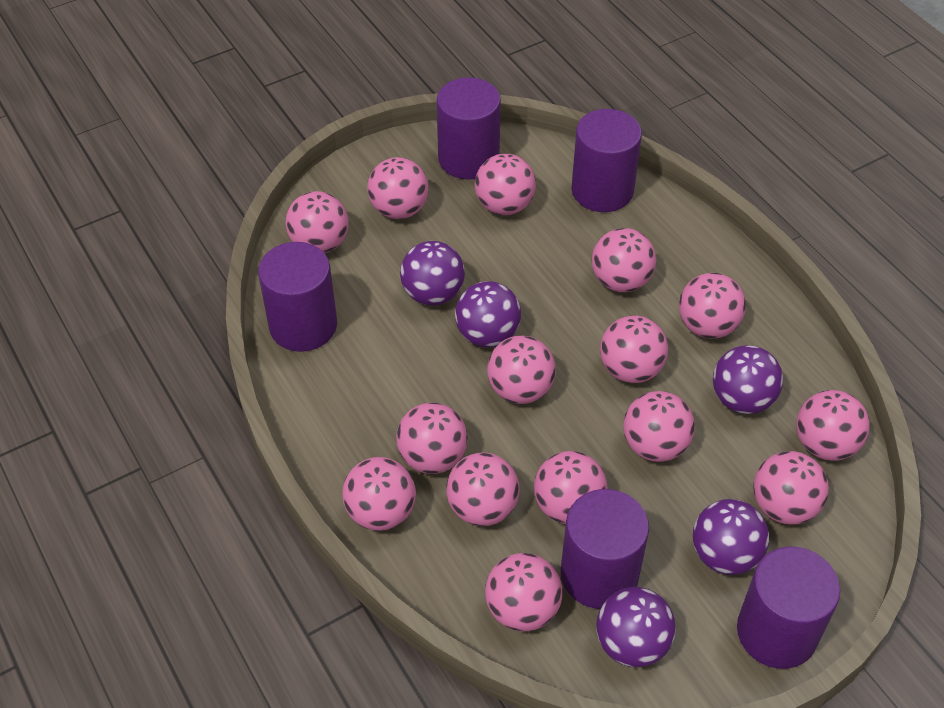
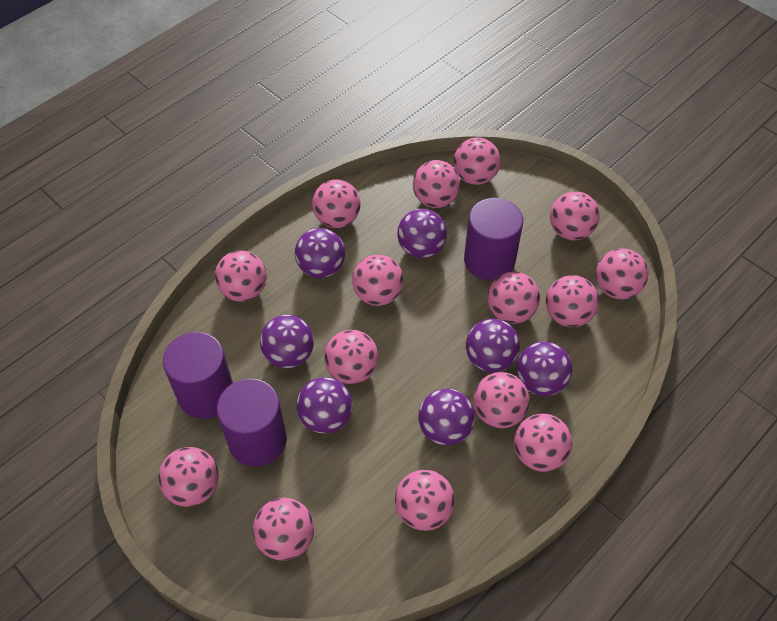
purple ball: 5 -> 7
purple cylinder: 5 -> 3

